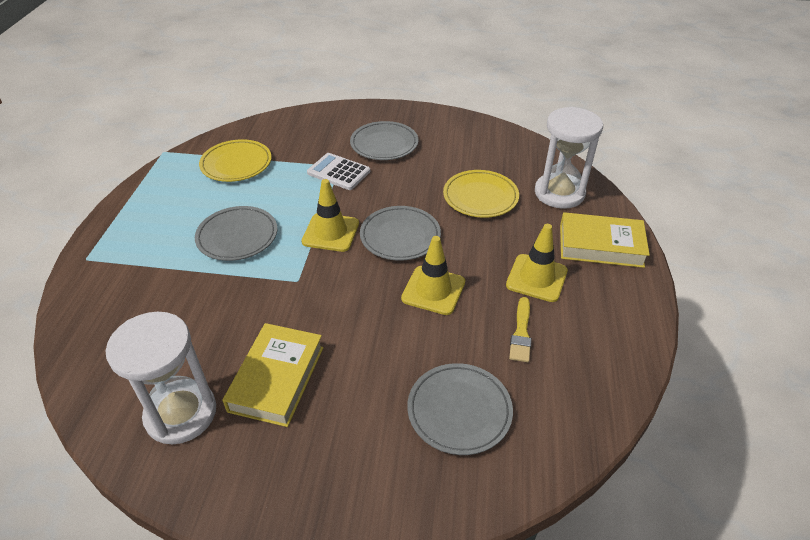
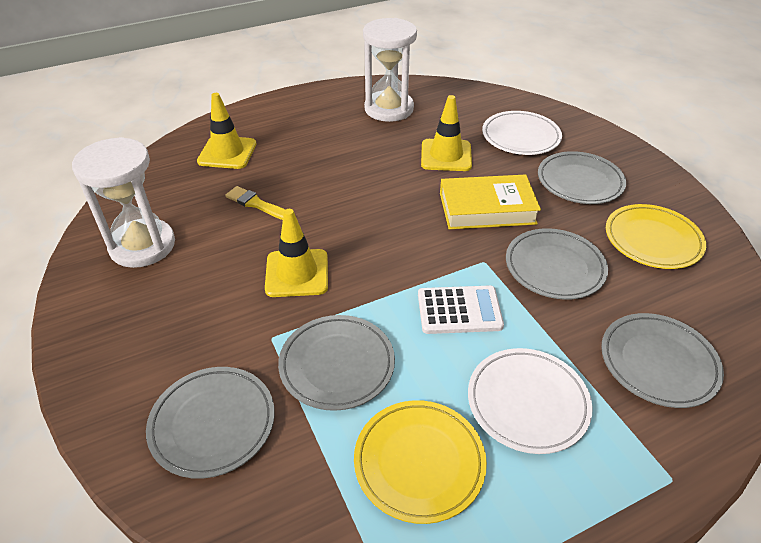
grey plate: 4 -> 5
white plate: 0 -> 2
yellow book: 2 -> 1

